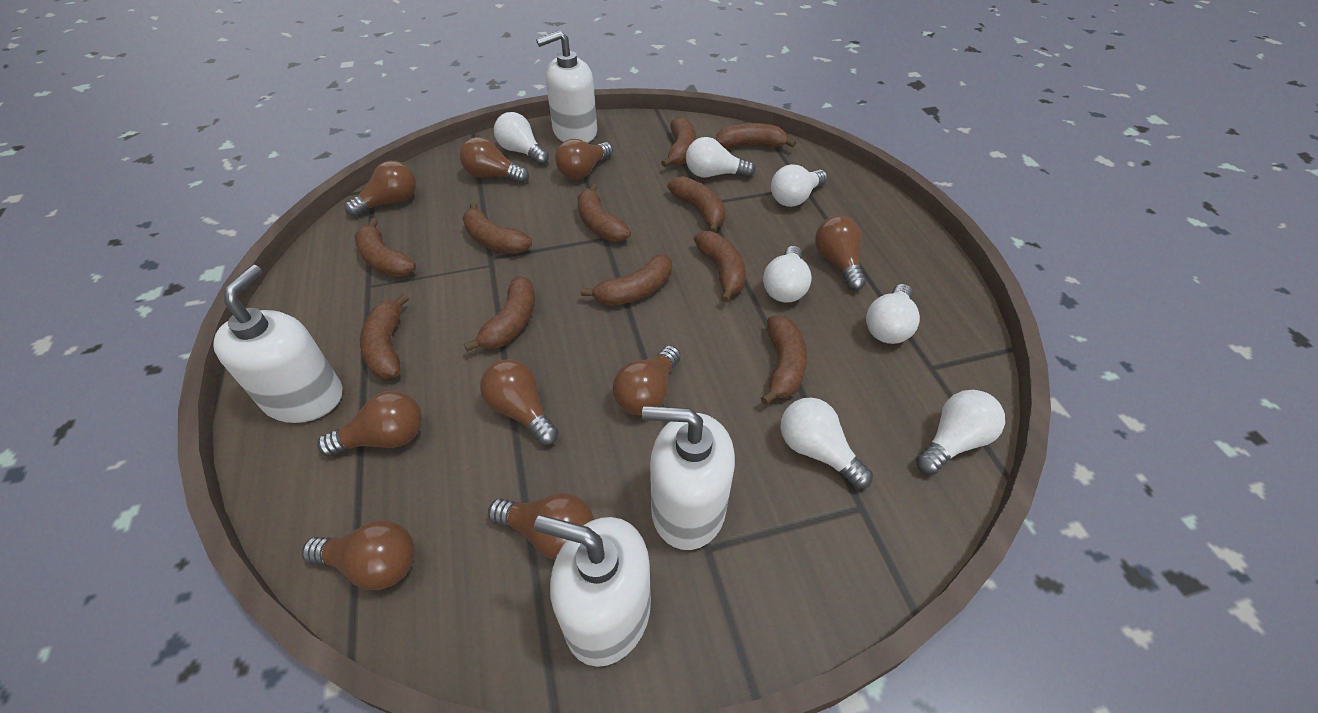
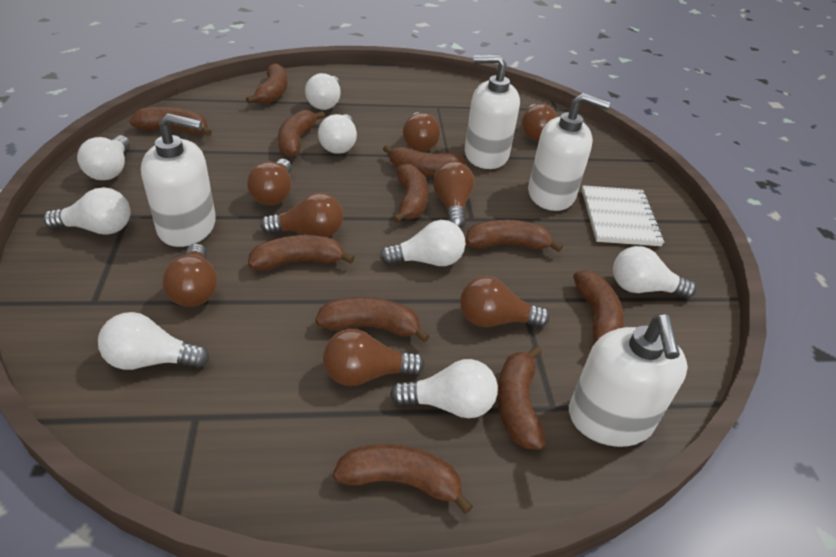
brown light bulb: 9 -> 8
white light bulb: 7 -> 8
white notebook: 0 -> 1

